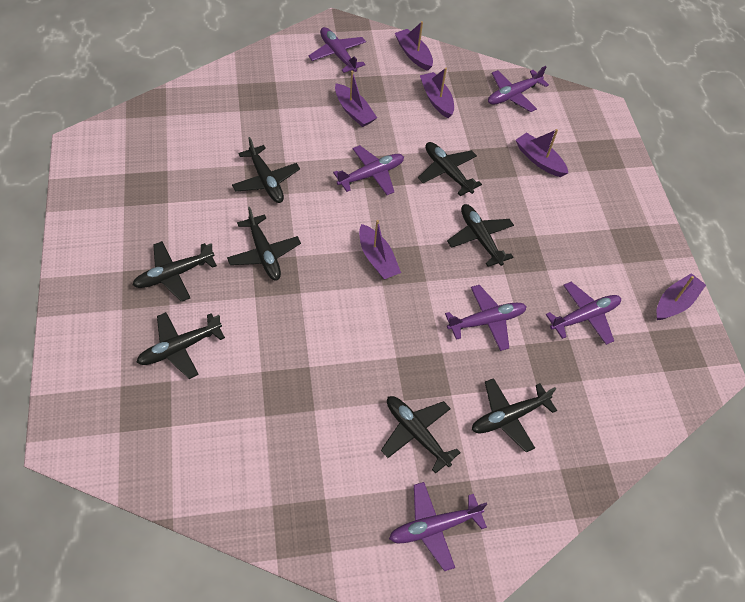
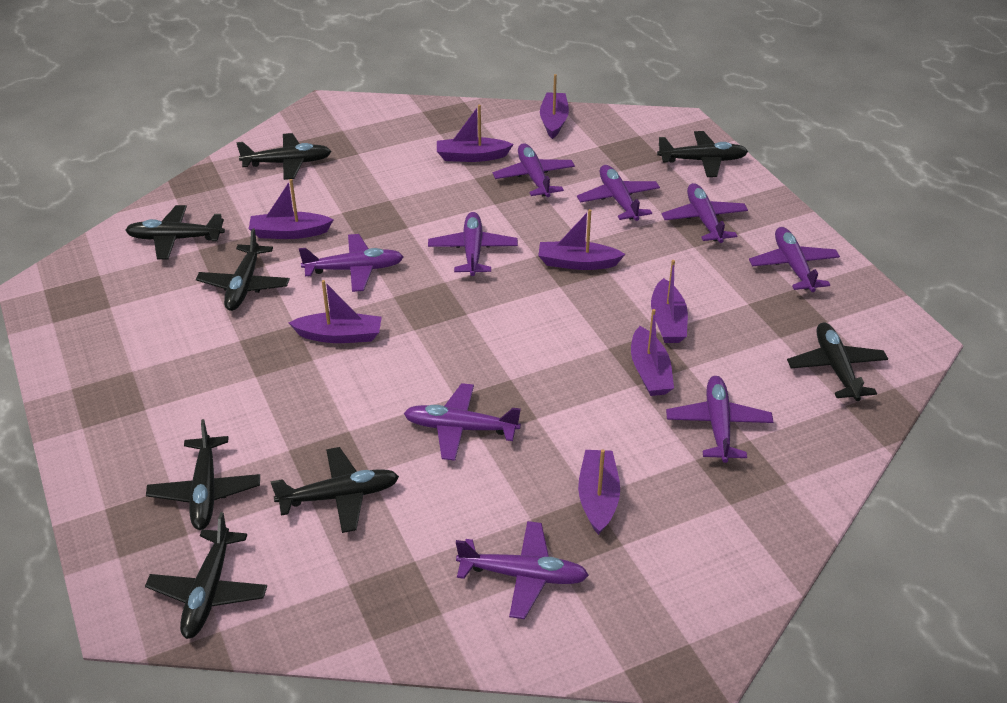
purple boat: 6 -> 8
purple plane: 6 -> 9

